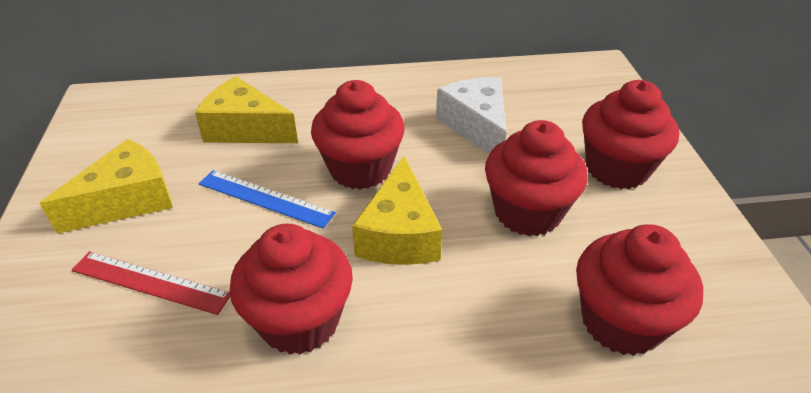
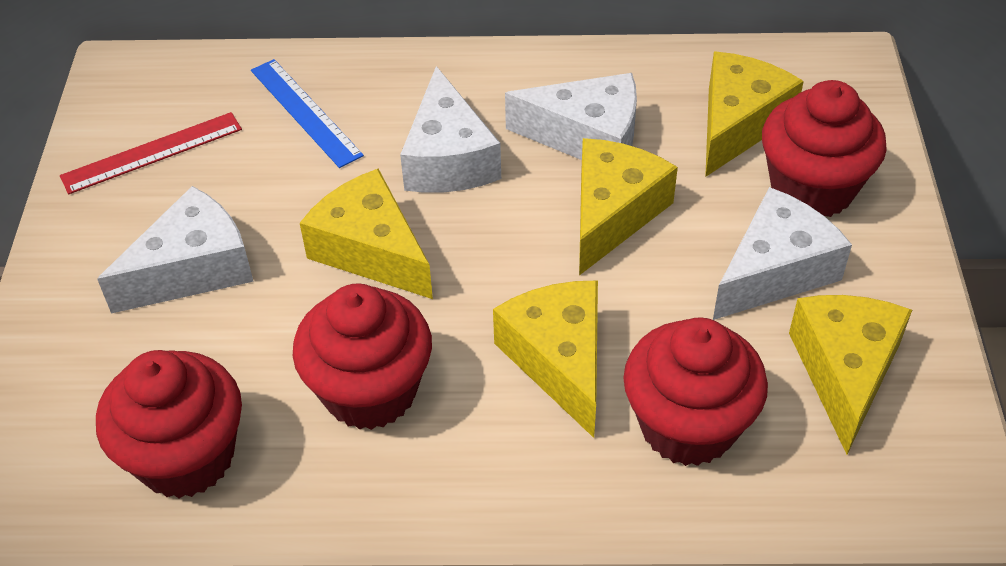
red cupcake: 5 -> 4
white cheese: 1 -> 4
yellow cheese: 3 -> 5

